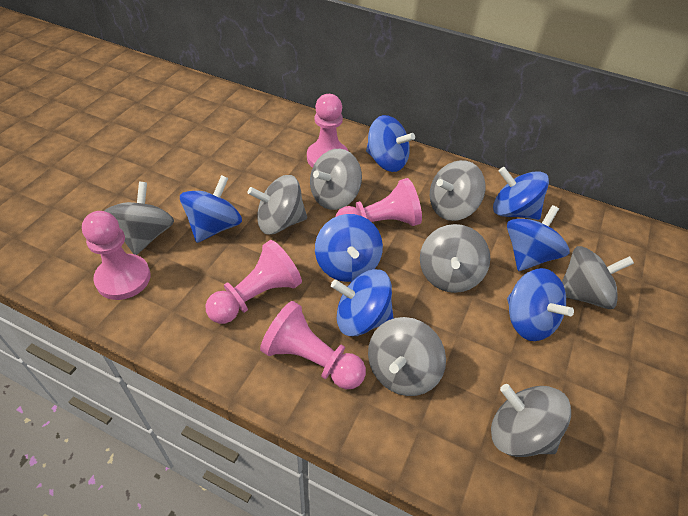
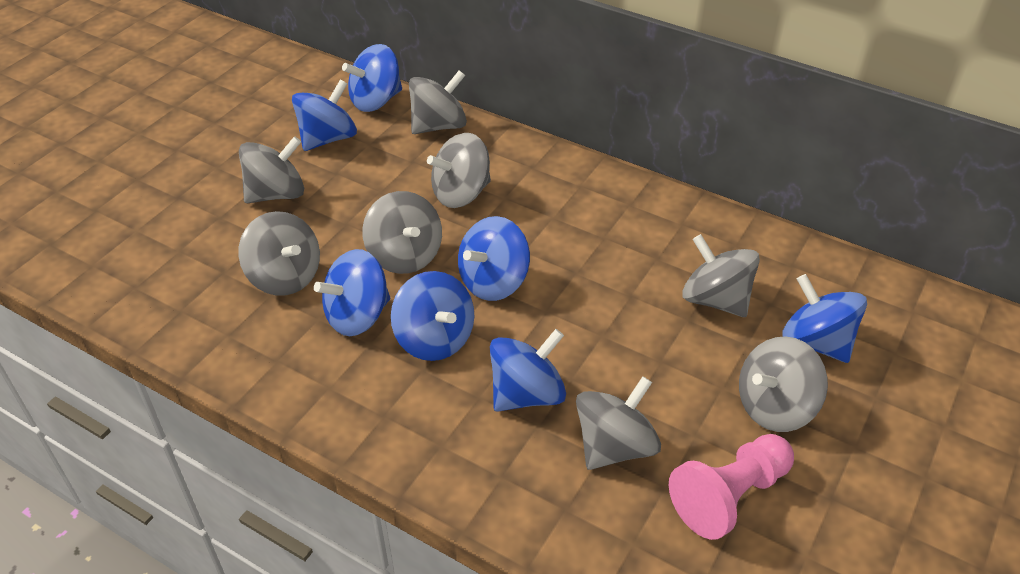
pink pawn: 5 -> 1

